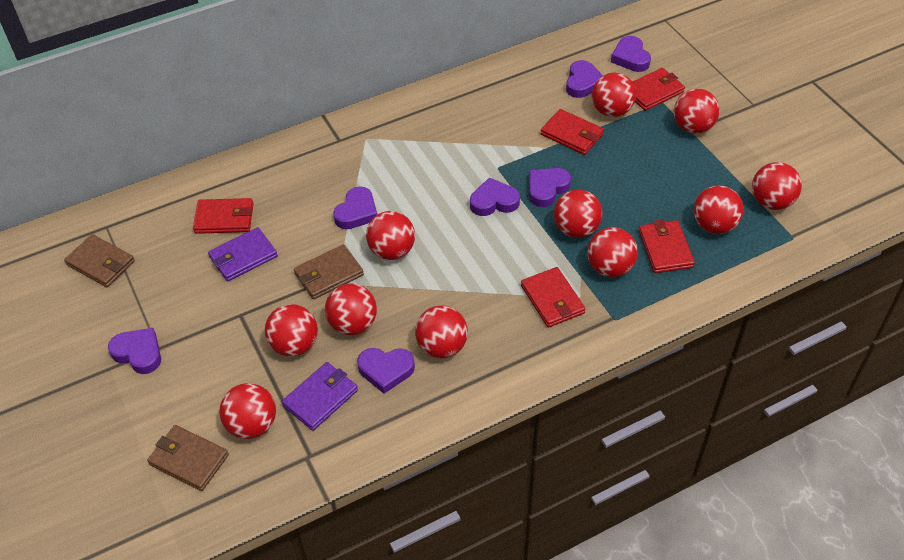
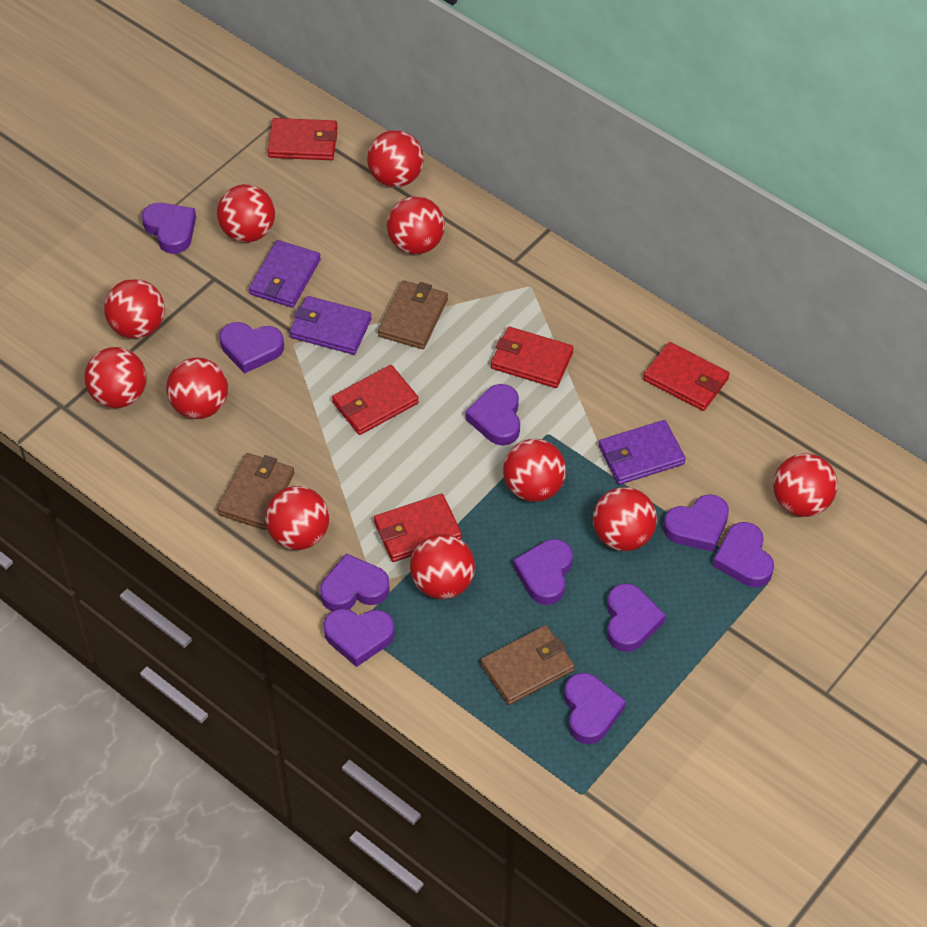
purple heart: 7 -> 10
purple wallet: 2 -> 3

